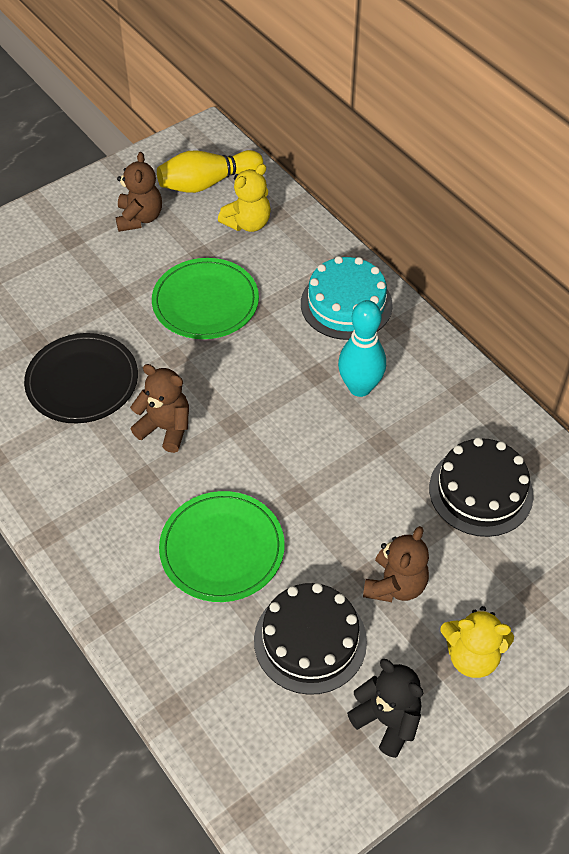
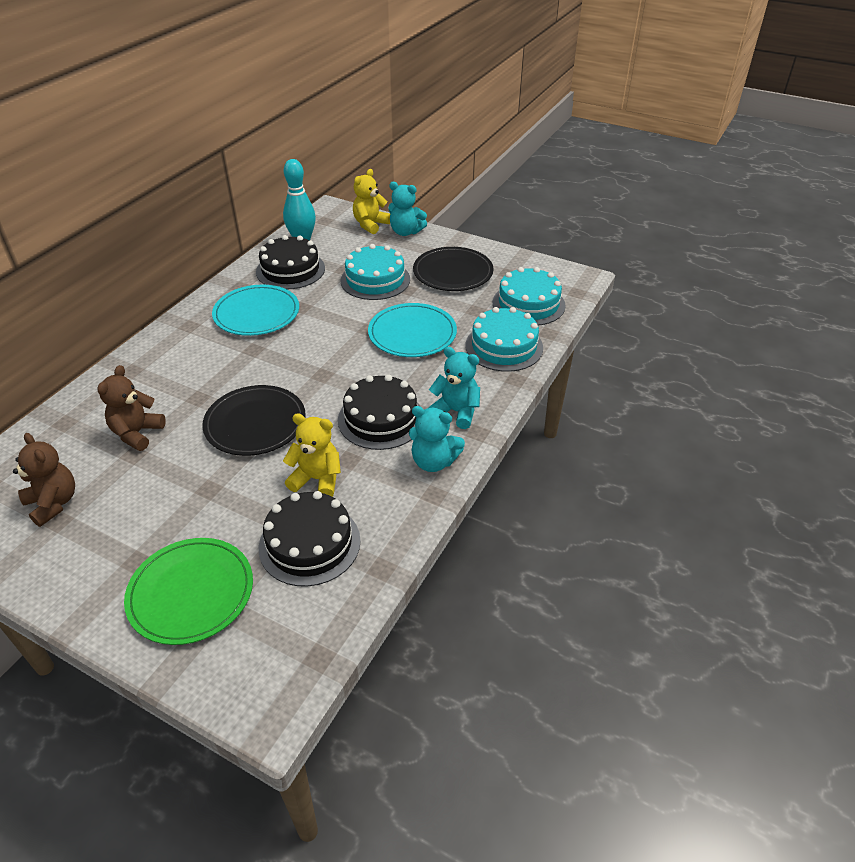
black cake: 2 -> 3
black plate: 1 -> 2
black teddy bear: 1 -> 0
brown teddy bear: 3 -> 2
green plate: 2 -> 1
turquoise cake: 1 -> 3
turquoise plate: 0 -> 2
turquoise teddy bear: 0 -> 3
yellow bowling pin: 1 -> 0

